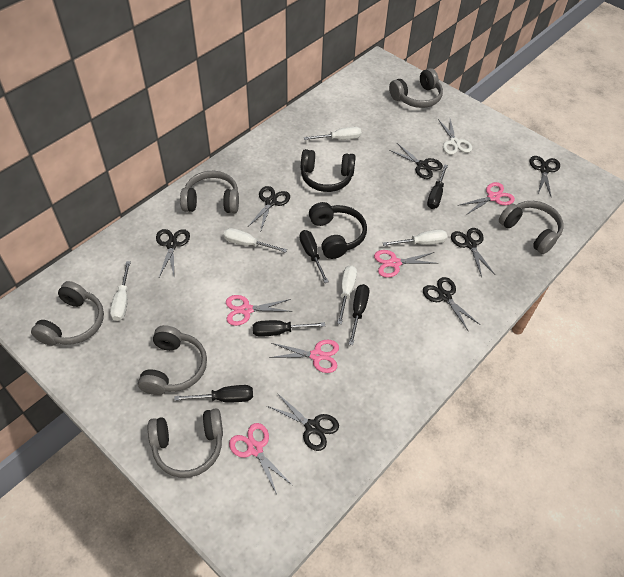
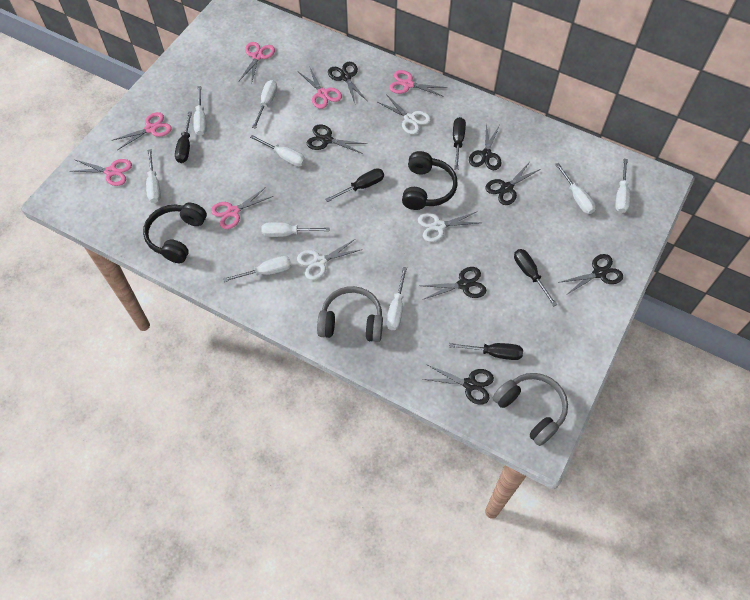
grey headphones: 6 -> 2
pink scissors: 5 -> 6
white scissors: 1 -> 3
white screwdriver: 5 -> 9

